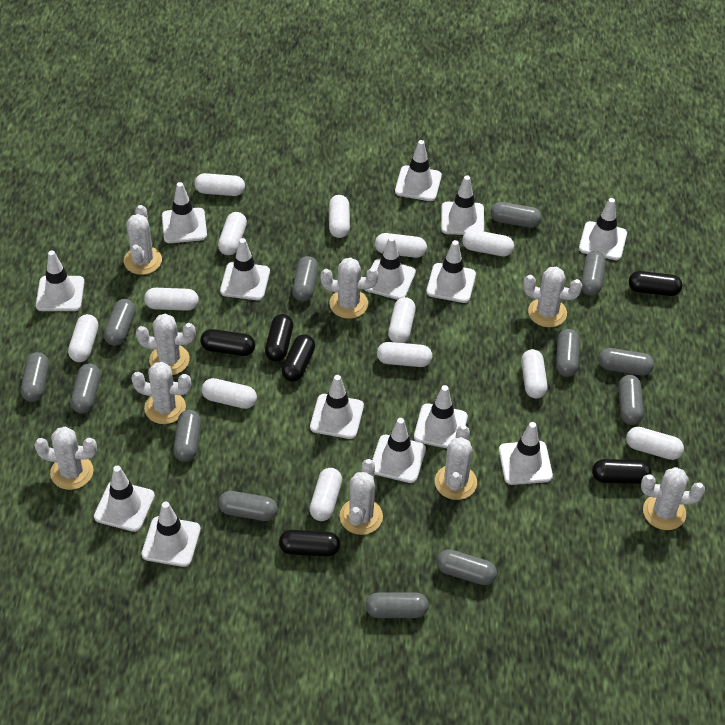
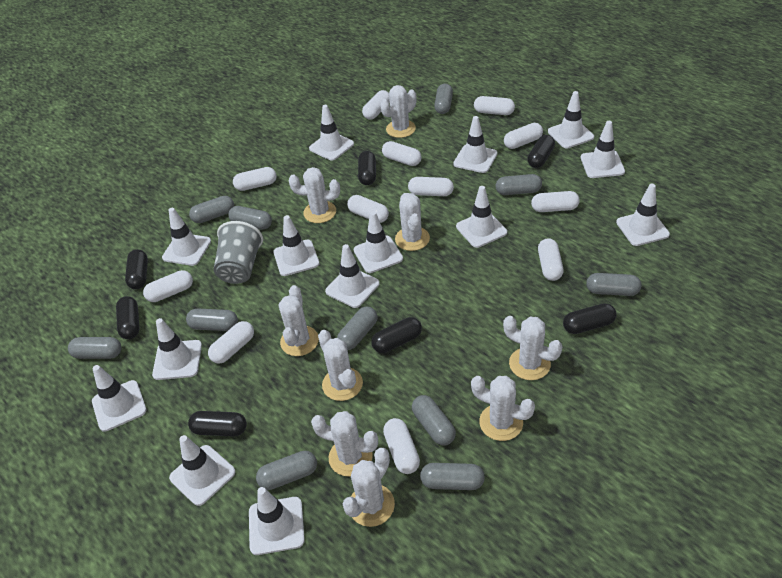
black capsule: 6 -> 7
grey capsule: 13 -> 11
grey cup: 0 -> 1
white capsule: 13 -> 12

